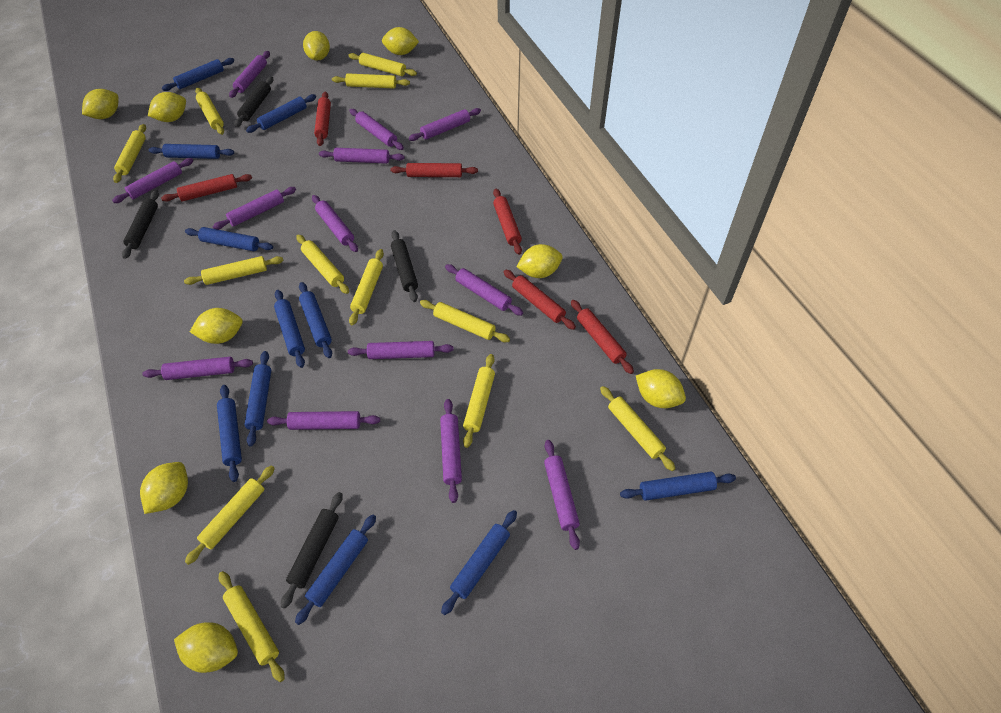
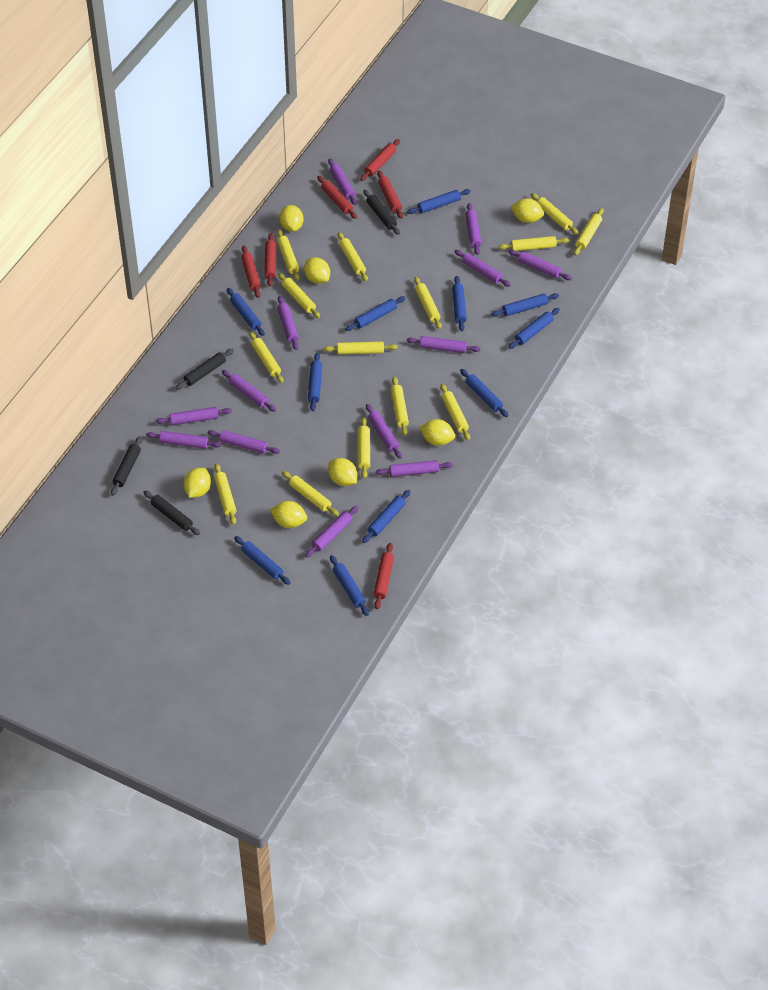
yellow lemon: 9 -> 7
yellow rolling pin: 12 -> 14

